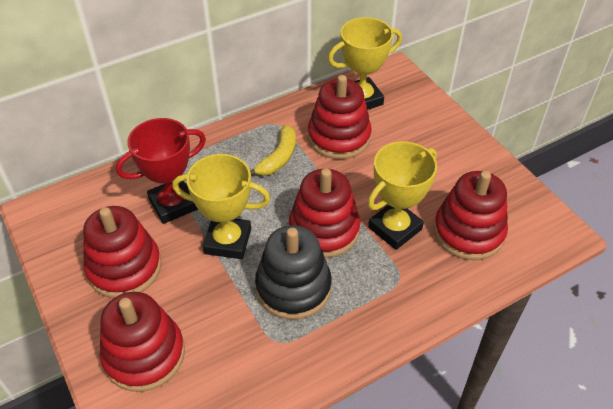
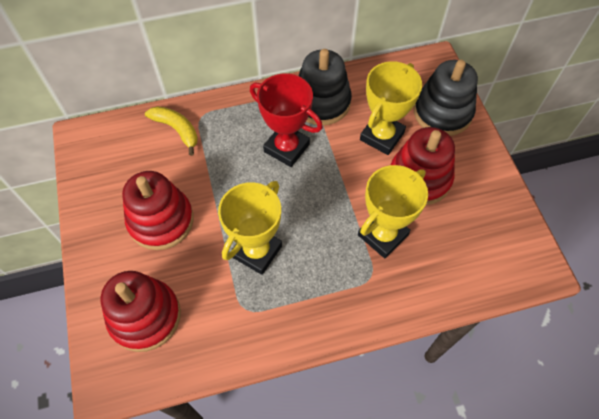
black stacking toy: 1 -> 2
red stacking toy: 5 -> 3

